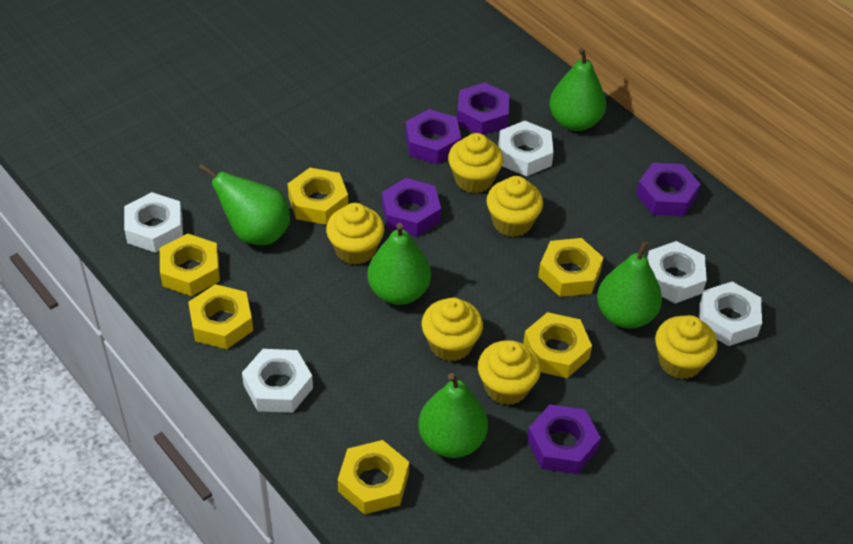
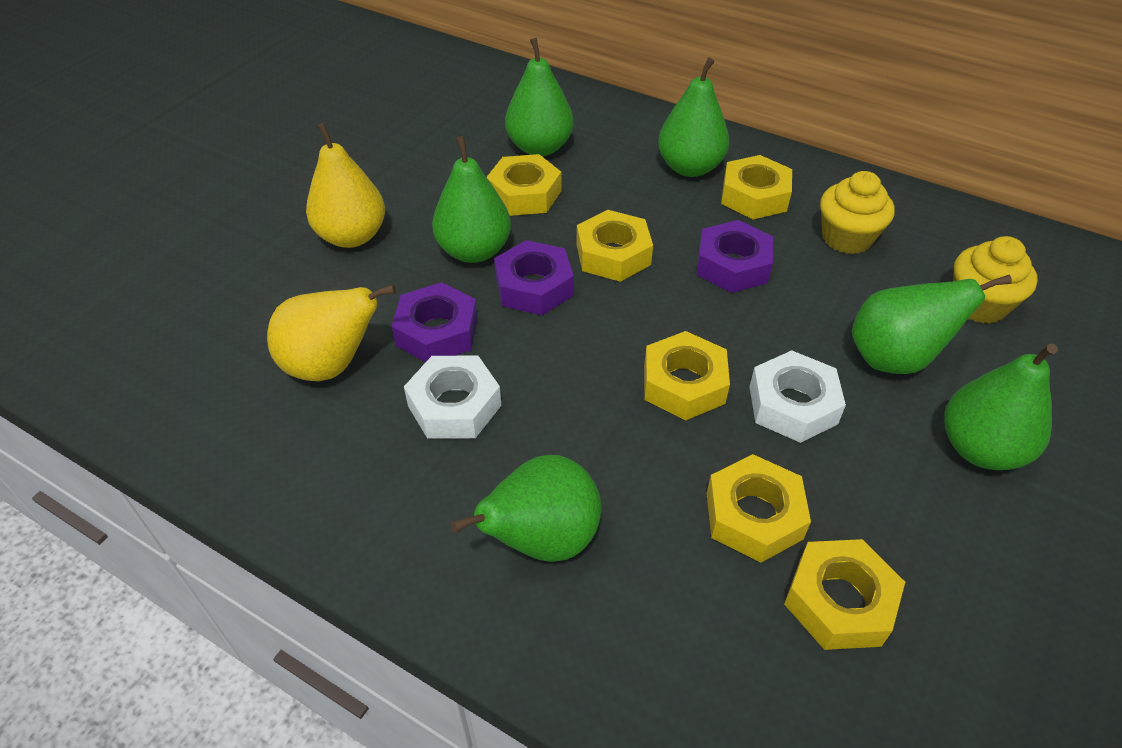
green pear: 5 -> 6
purple nut: 5 -> 3
white nut: 5 -> 2
yellow cupcake: 6 -> 2
yellow pear: 0 -> 2

